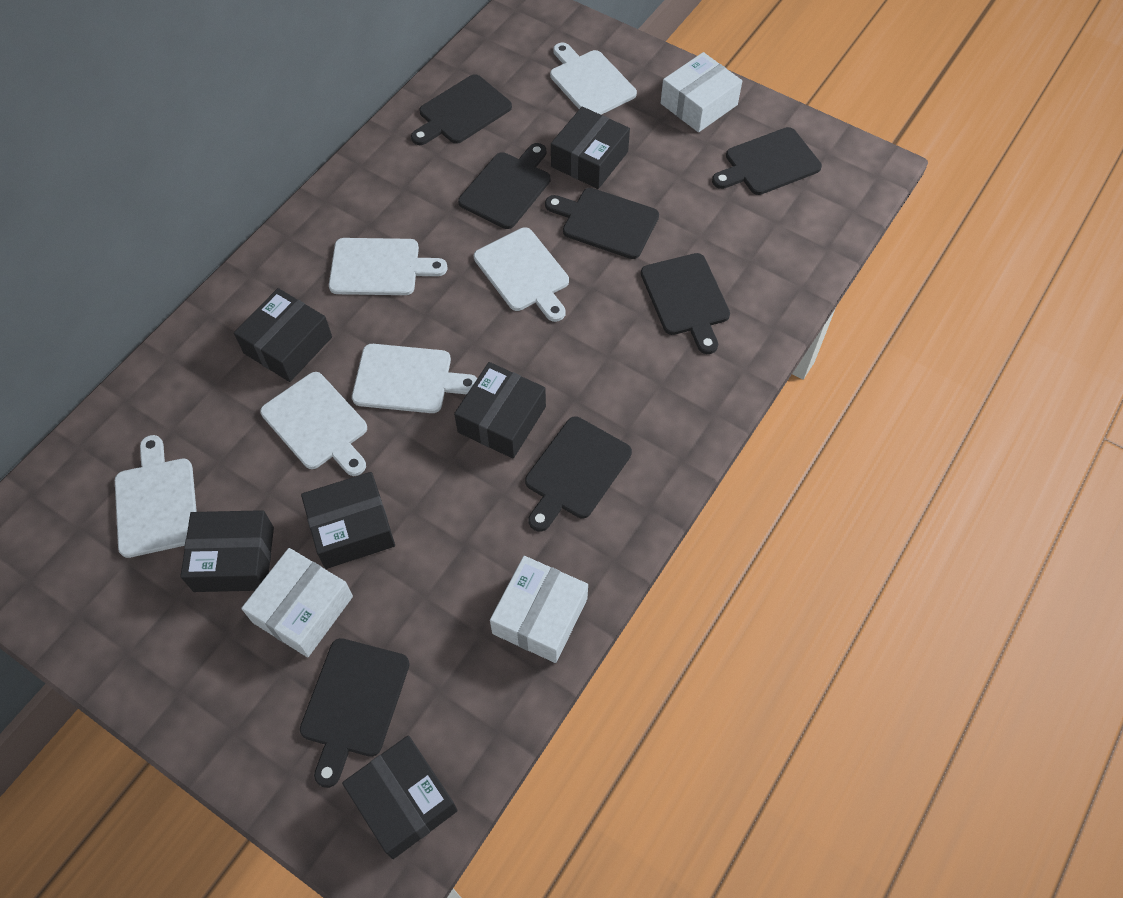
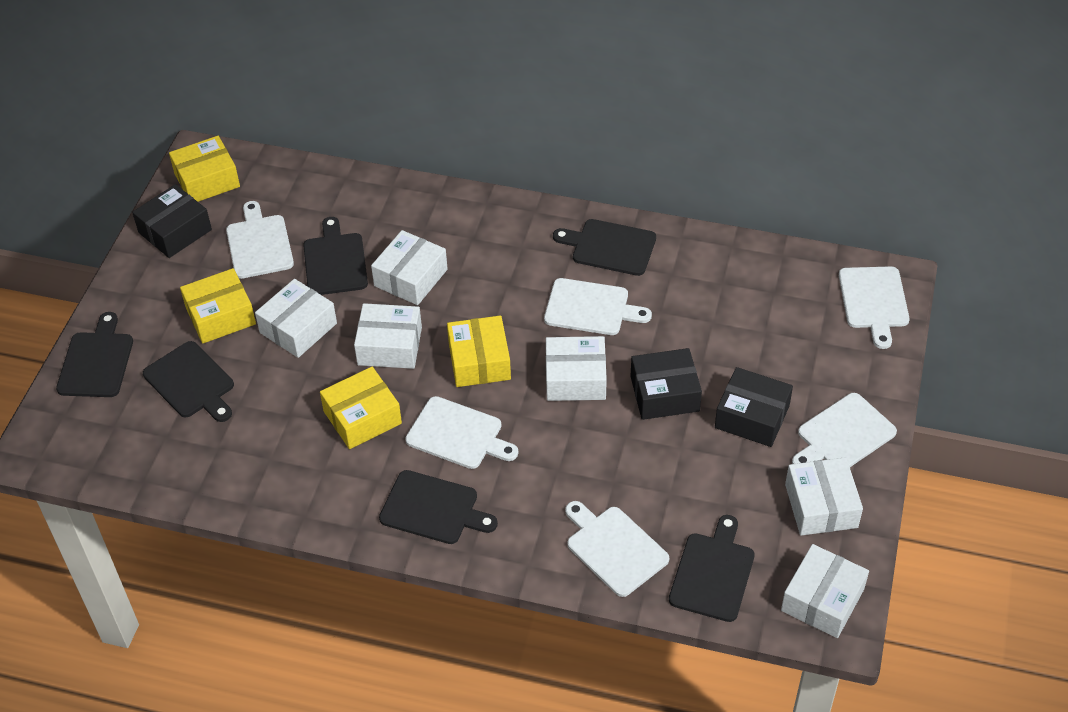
black box: 6 -> 3
black cutting board: 7 -> 6
white box: 3 -> 6
yellow box: 0 -> 4

